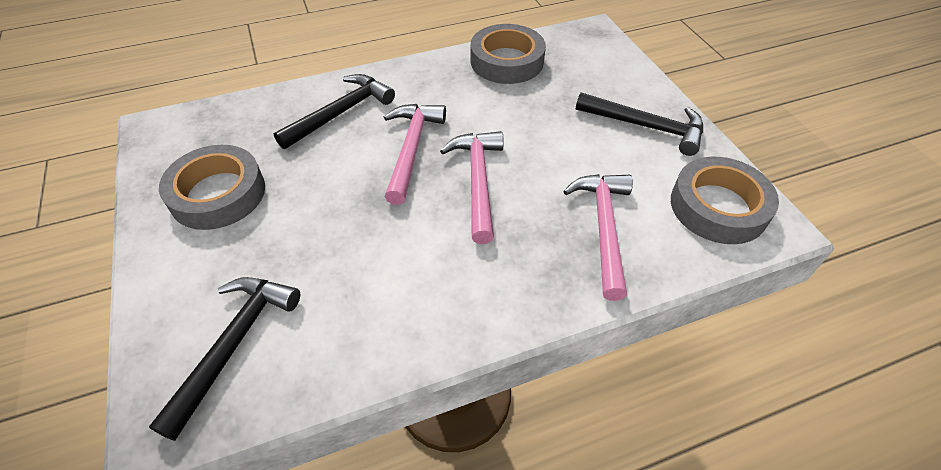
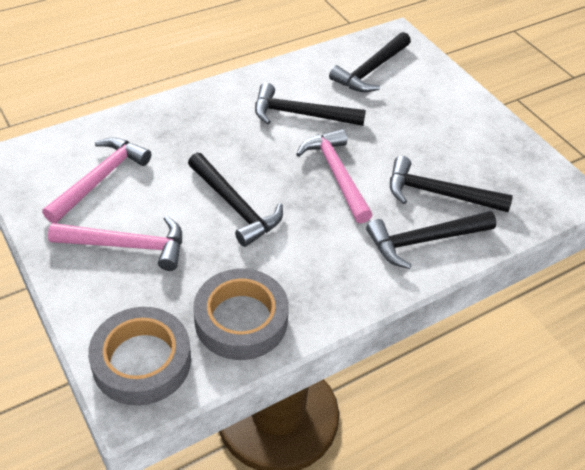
black hammer: 3 -> 5
grey tape: 3 -> 2

